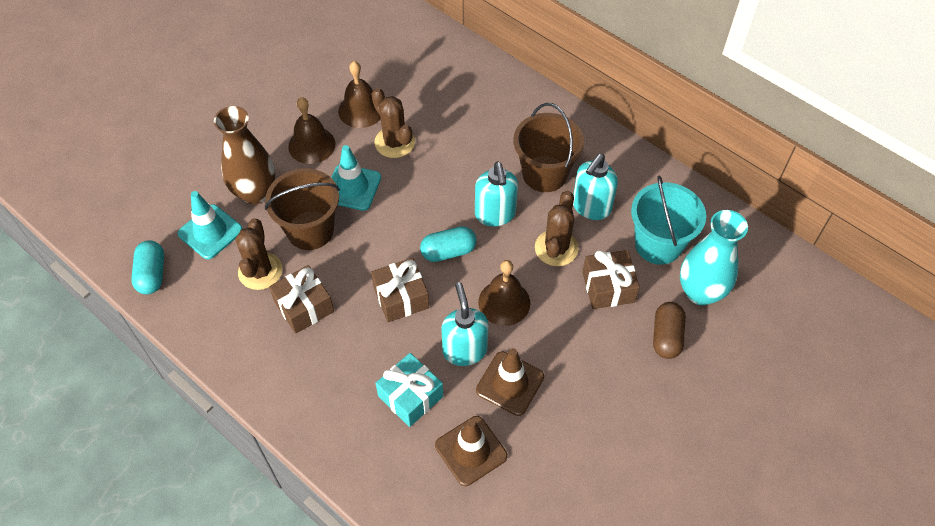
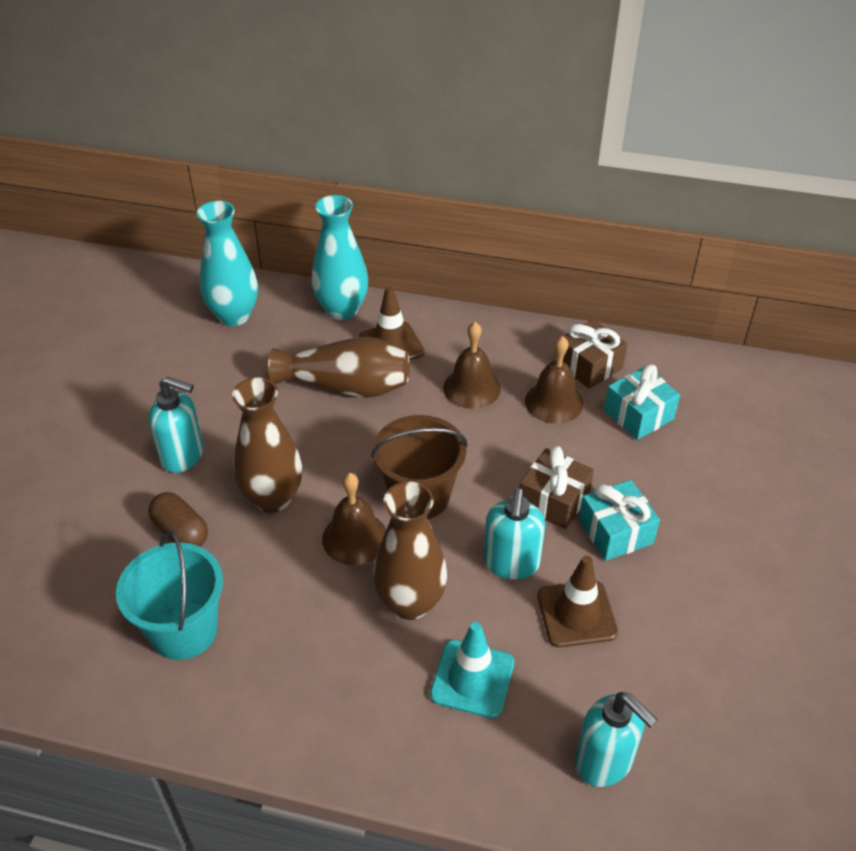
brown bucket: 2 -> 1
brown cactus: 3 -> 0
brown gift: 3 -> 2
brown vase: 1 -> 3
turquoise capsule: 2 -> 0
turquoise gift: 1 -> 2
turquoise traffic cone: 2 -> 1
turquoise vase: 1 -> 2

